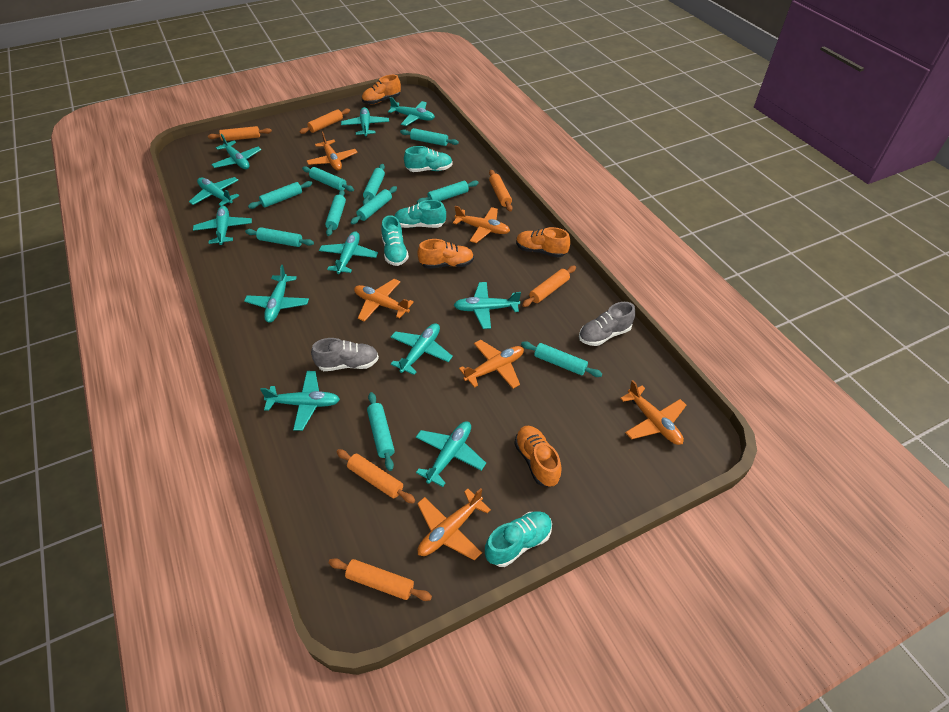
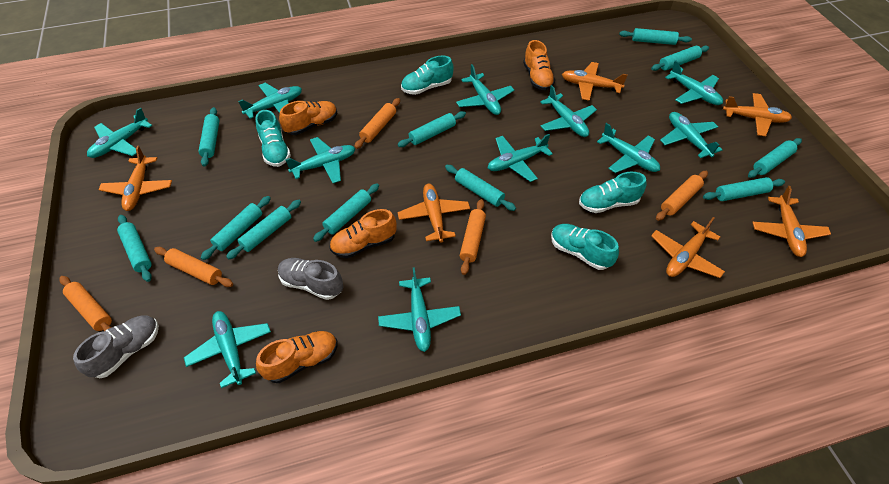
orange rolling pin: 6 -> 5
turquoise rolling pin: 10 -> 11

